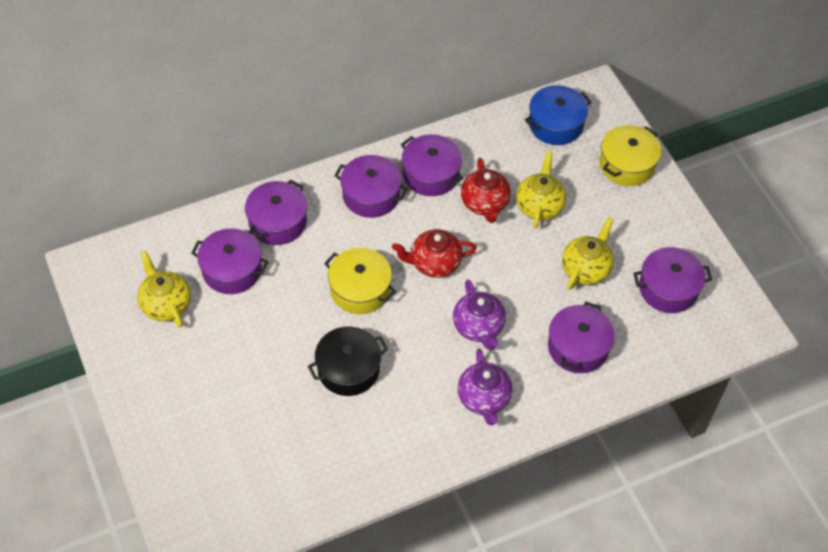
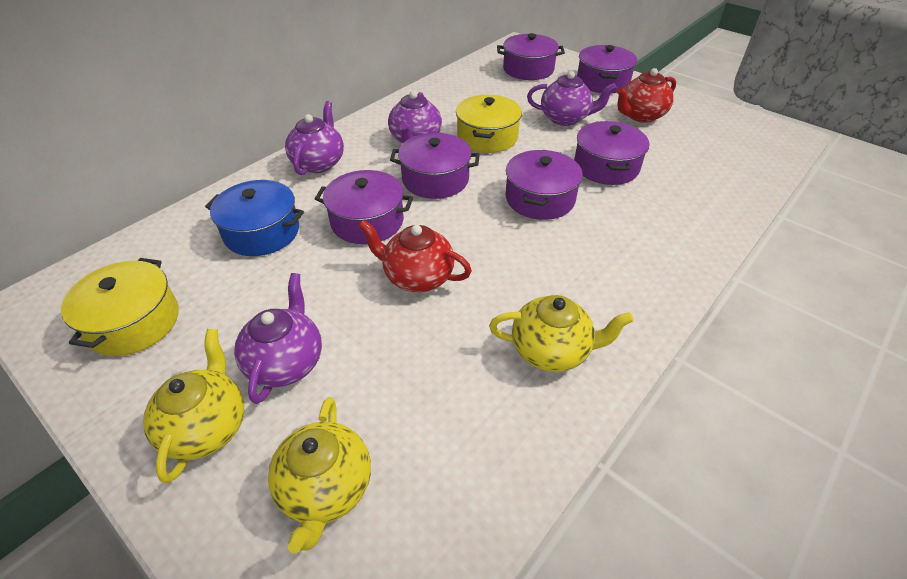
black pot: 1 -> 0
purple teapot: 2 -> 4

